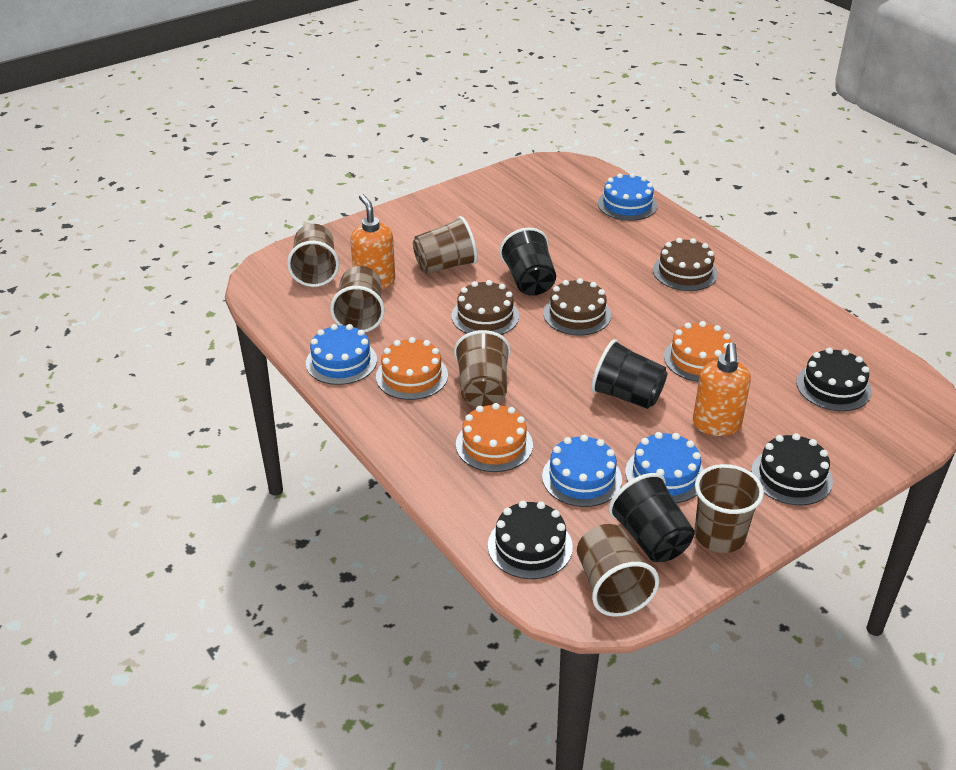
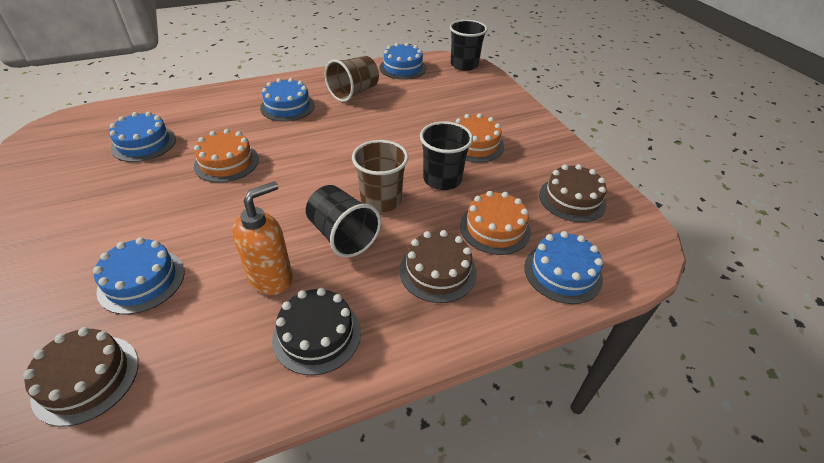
black cake: 3 -> 1
blue cake: 4 -> 5
brown cup: 6 -> 2
orange soap dispenser: 2 -> 1

